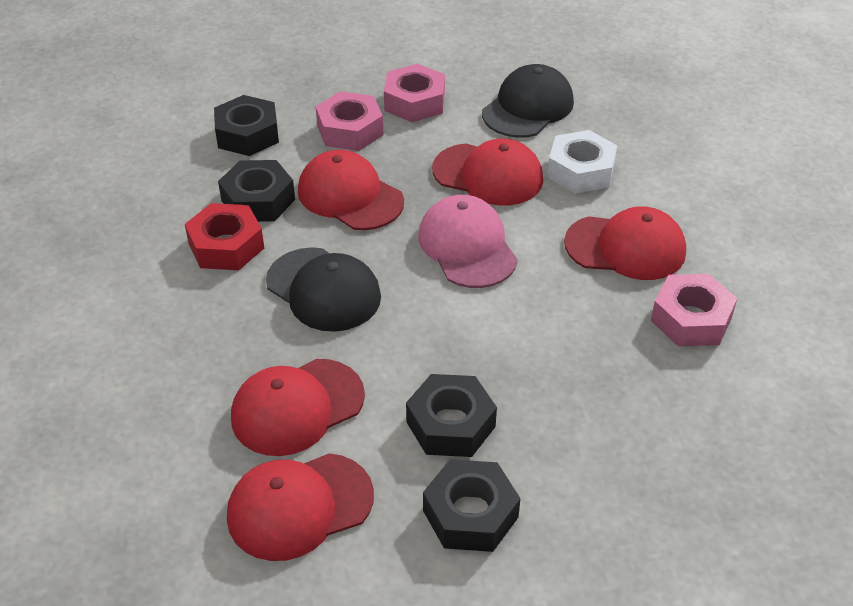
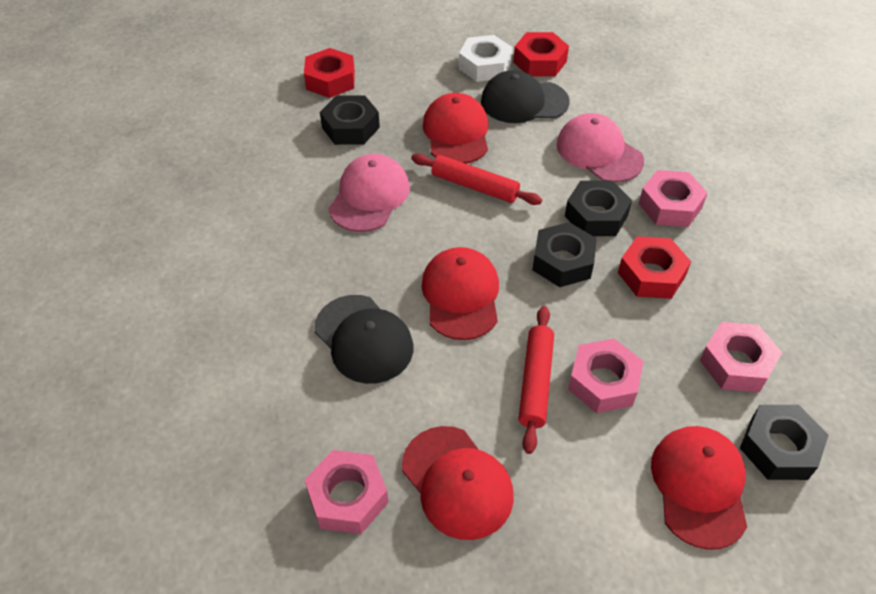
pink cap: 1 -> 2
pink nut: 3 -> 4
red cap: 5 -> 4
red nut: 1 -> 3
red rolling pin: 0 -> 2

